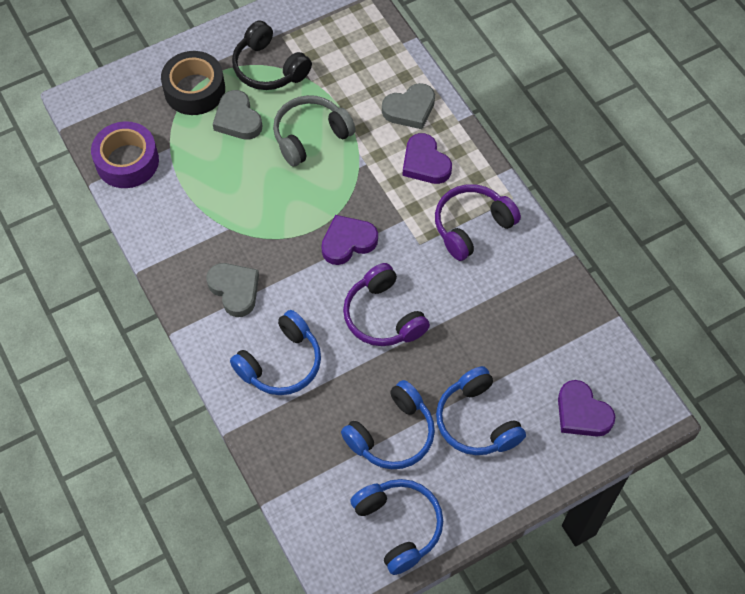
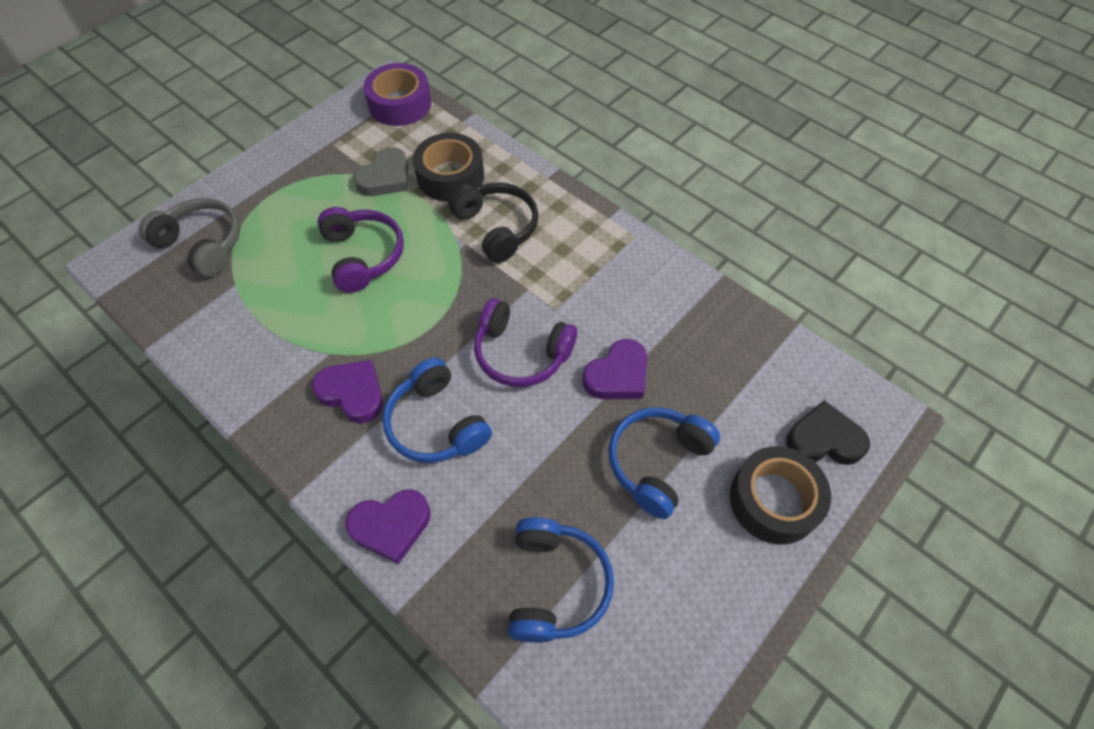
black heart: 0 -> 1
black tape: 1 -> 2
blue headphones: 4 -> 3
grey heart: 3 -> 1

